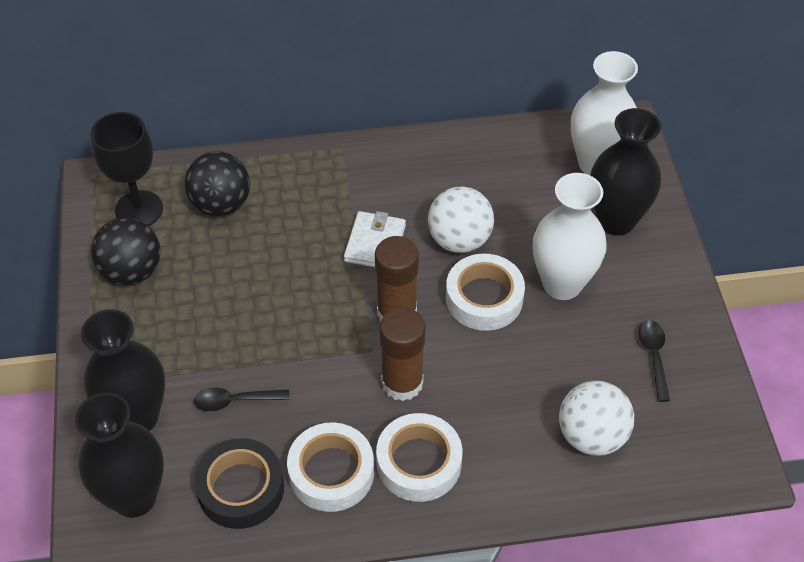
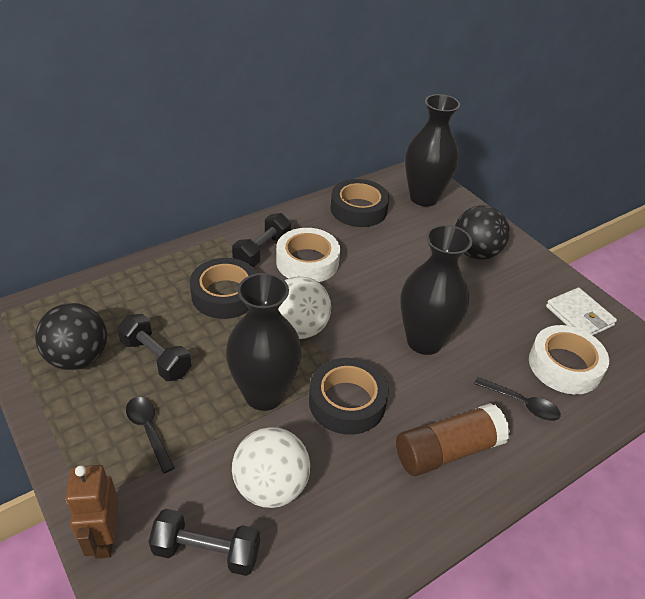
black dumbbell: 0 -> 3
black goblet: 1 -> 0
black tape: 1 -> 3
brown glue stick: 2 -> 1
brown robot: 0 -> 1
white tape: 3 -> 2
white vase: 2 -> 0

